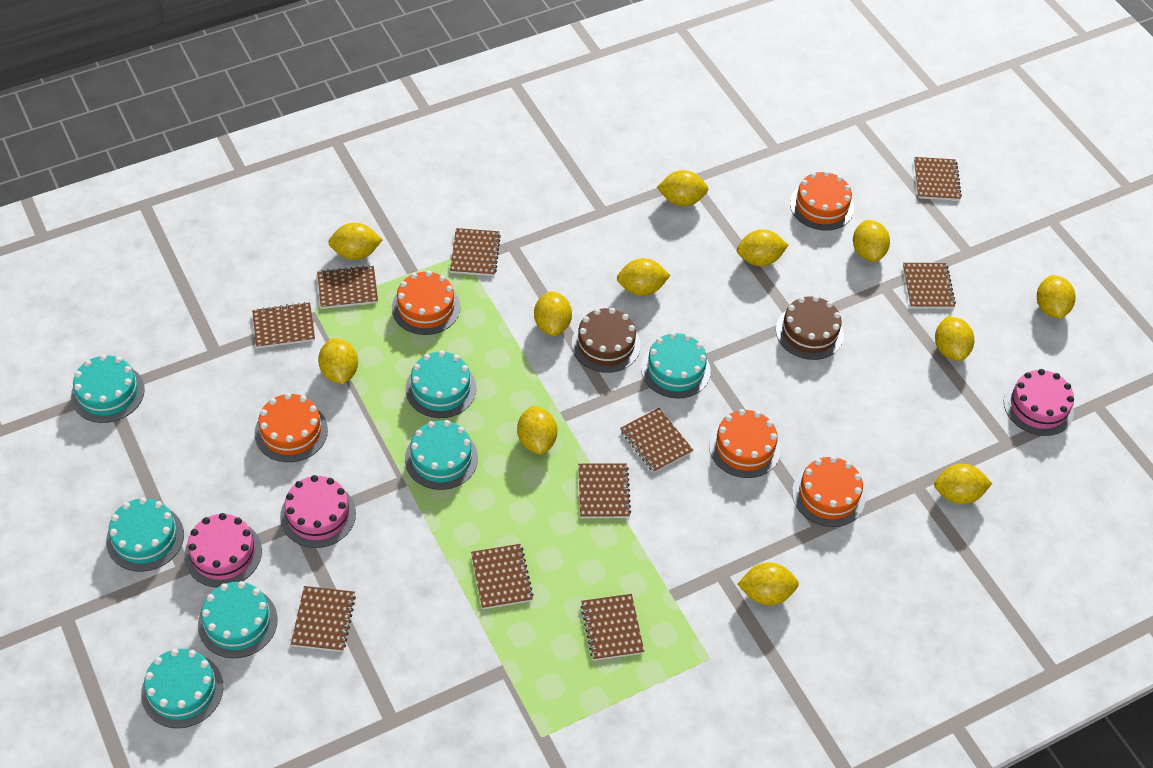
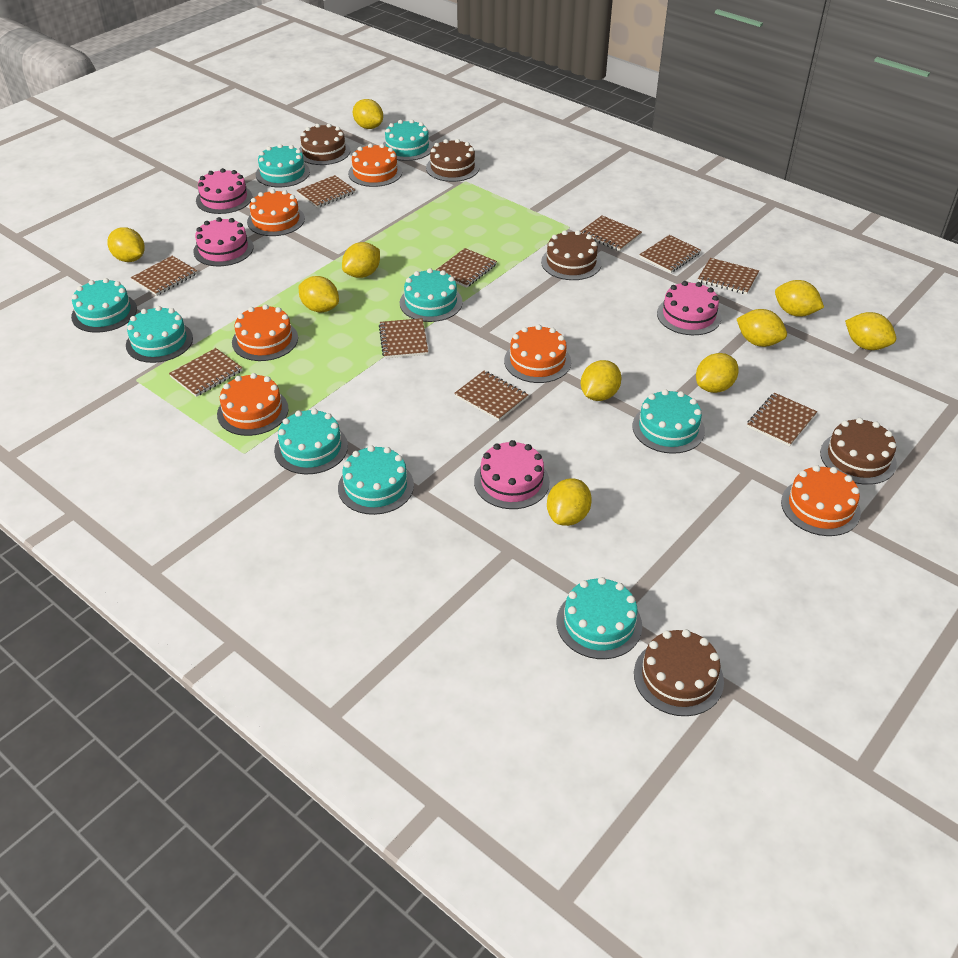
brown cake: 2 -> 5
orange cake: 5 -> 6
pink cake: 3 -> 4
turquoise cake: 7 -> 9
yellow lemon: 12 -> 10

